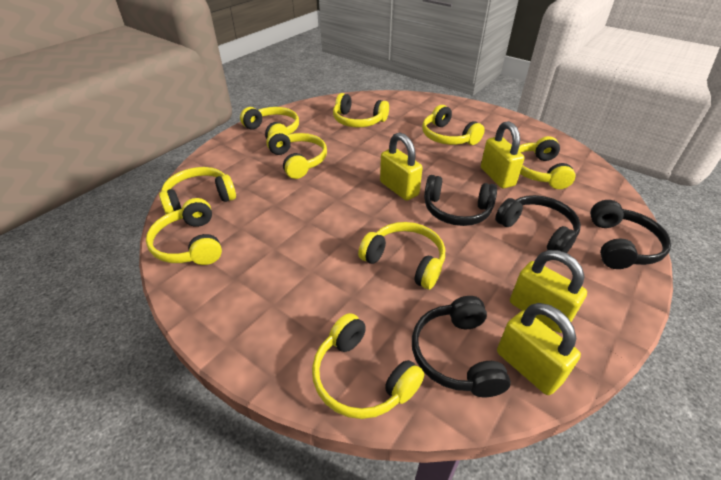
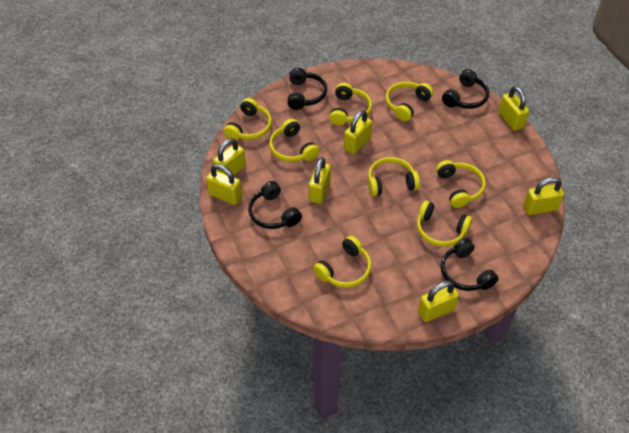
yellow headphones: 9 -> 8
yellow padlock: 4 -> 7

